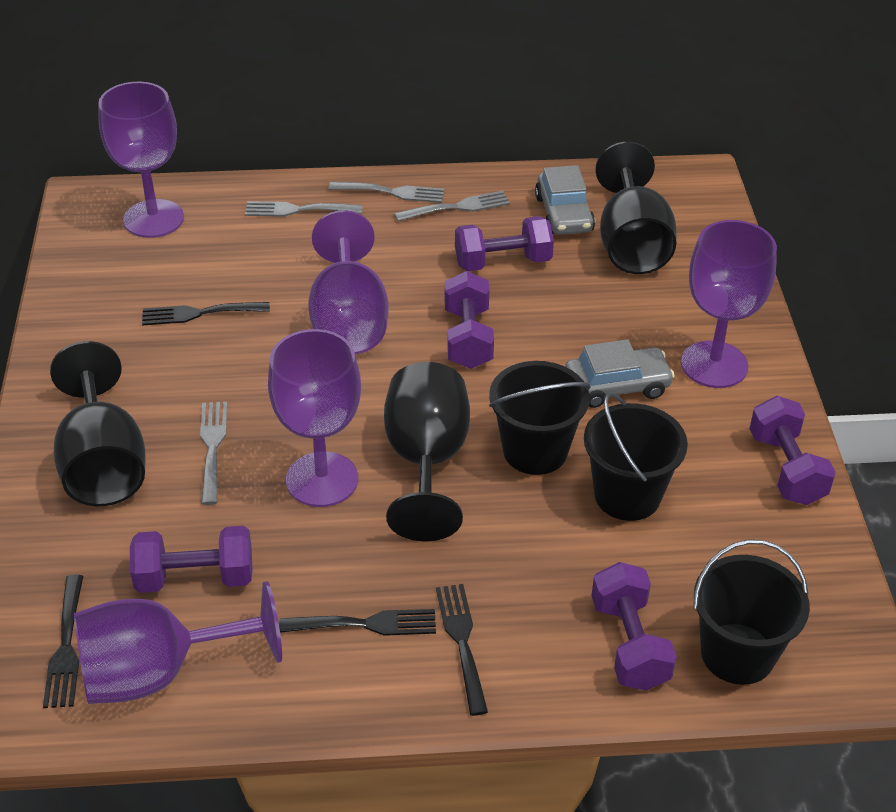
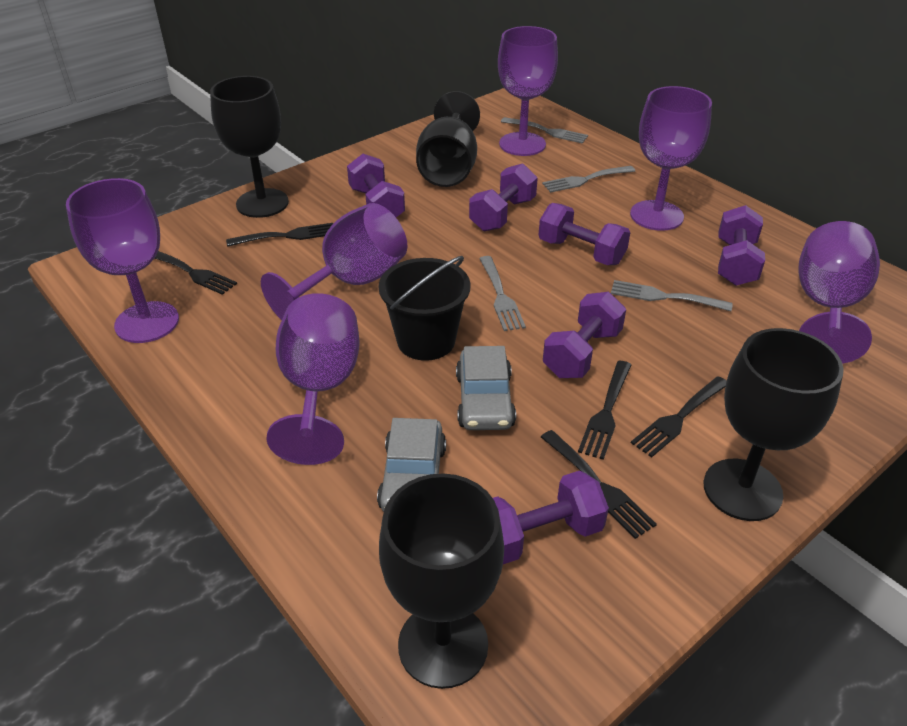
black bucket: 3 -> 1
black fork: 4 -> 5
black goblet: 3 -> 4
purple dumbbell: 5 -> 6
purple goblet: 5 -> 6

